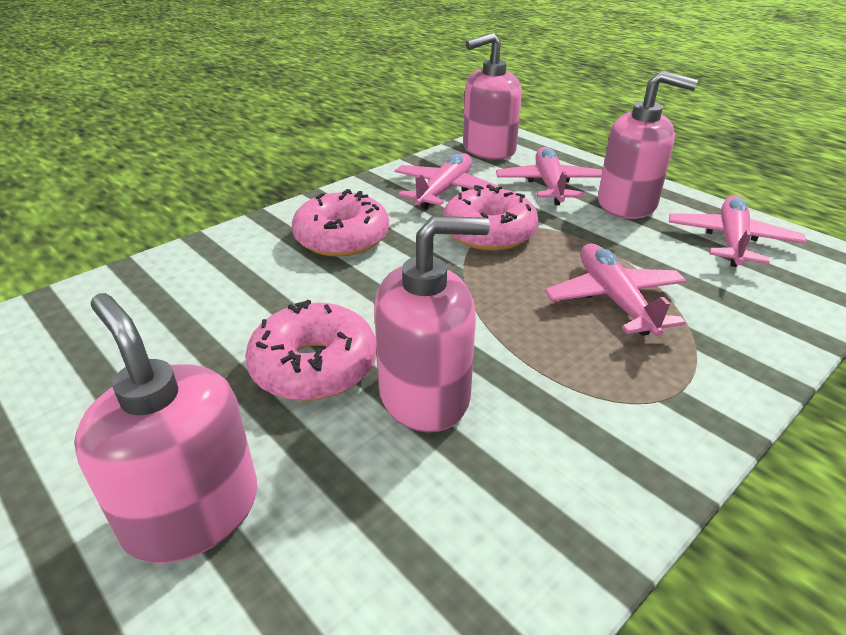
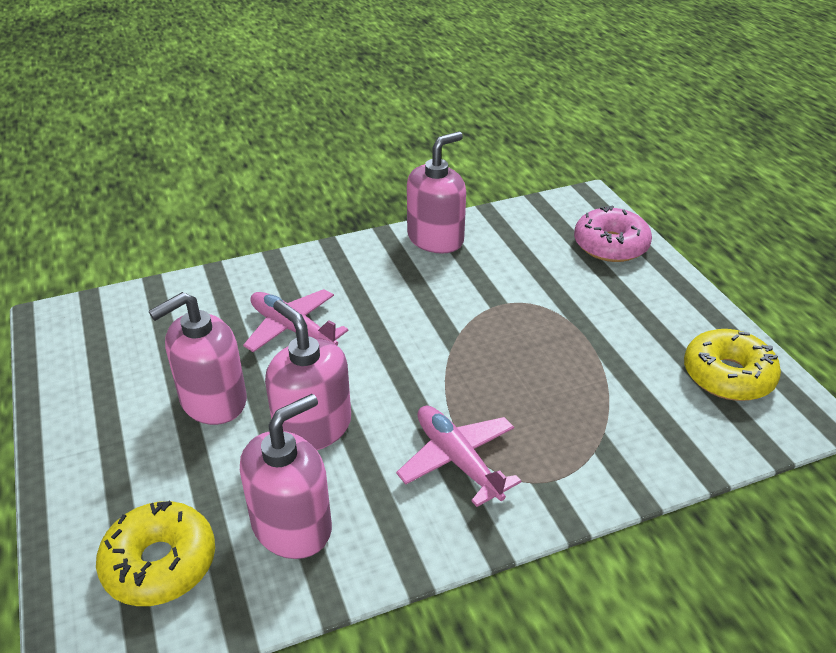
pink donut: 3 -> 1
pink plane: 4 -> 2
yellow donut: 0 -> 2

